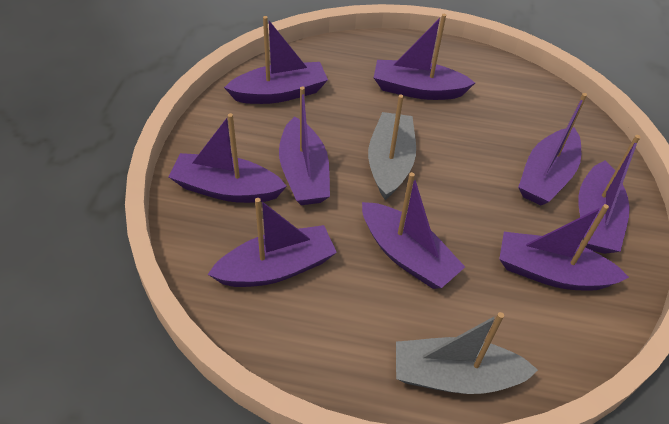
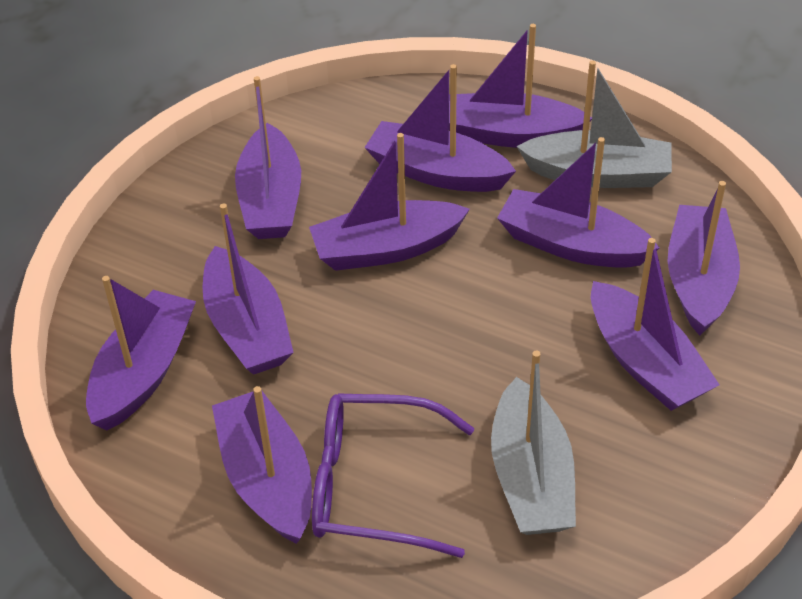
purple boat: 9 -> 10
purple glasses: 0 -> 1

